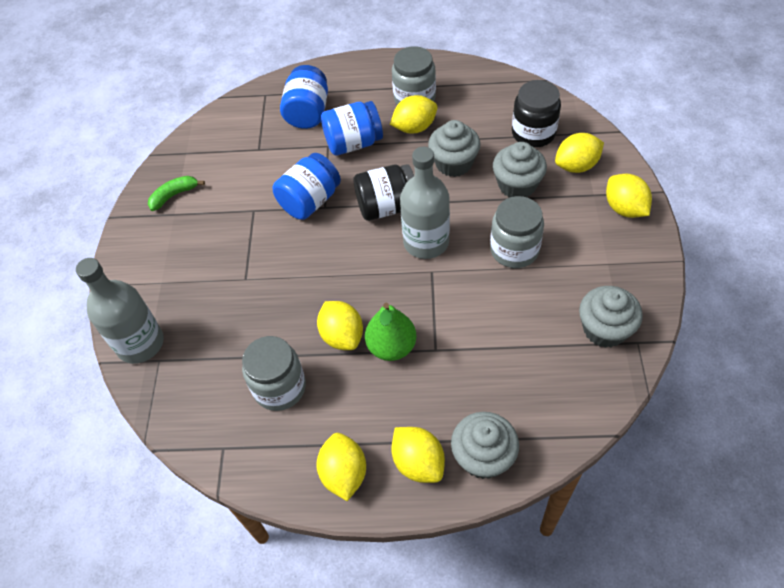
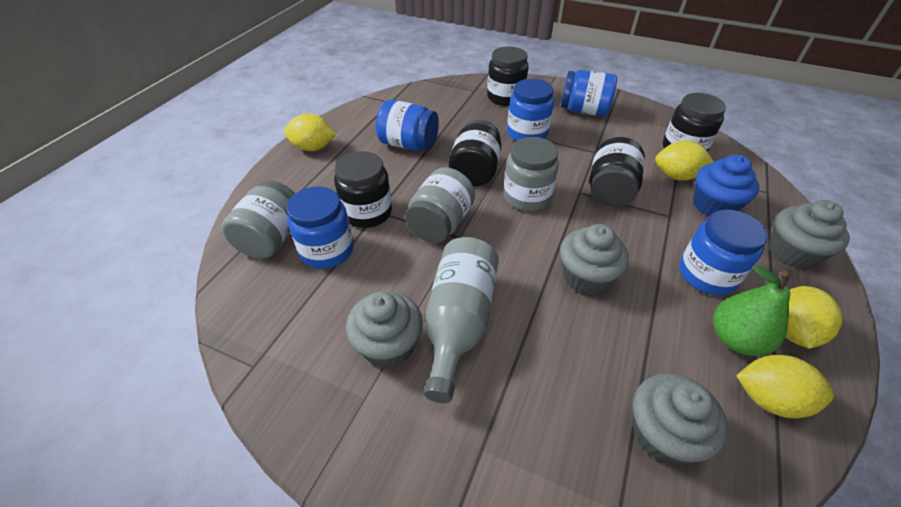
black jar: 2 -> 5
blue cupcake: 0 -> 1
blue jar: 3 -> 5
green banana: 1 -> 0
grey bottle: 2 -> 1
yellow lemon: 6 -> 4

